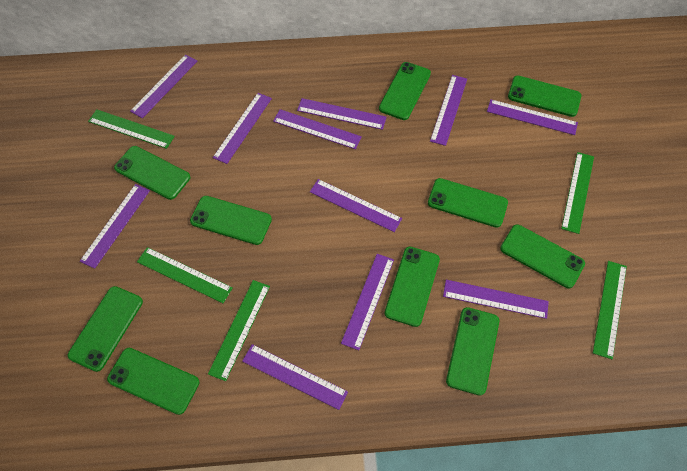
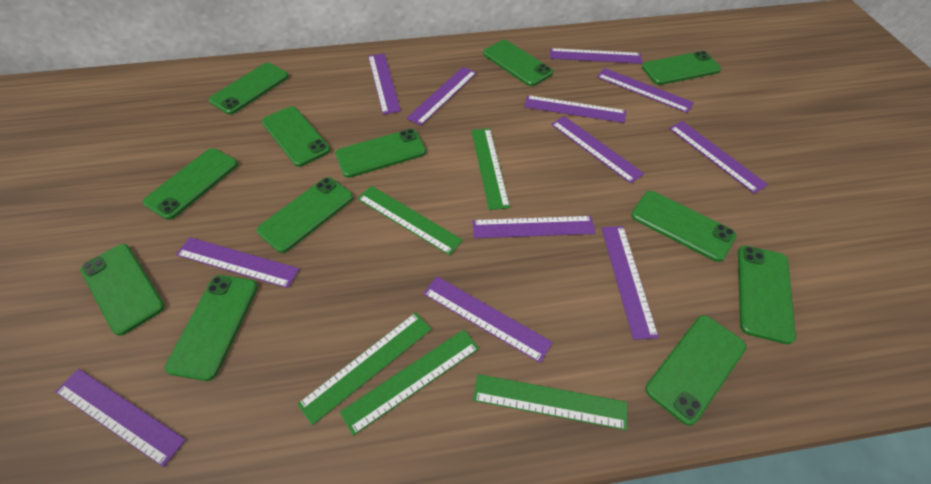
green phone: 10 -> 12
purple ruler: 11 -> 12

